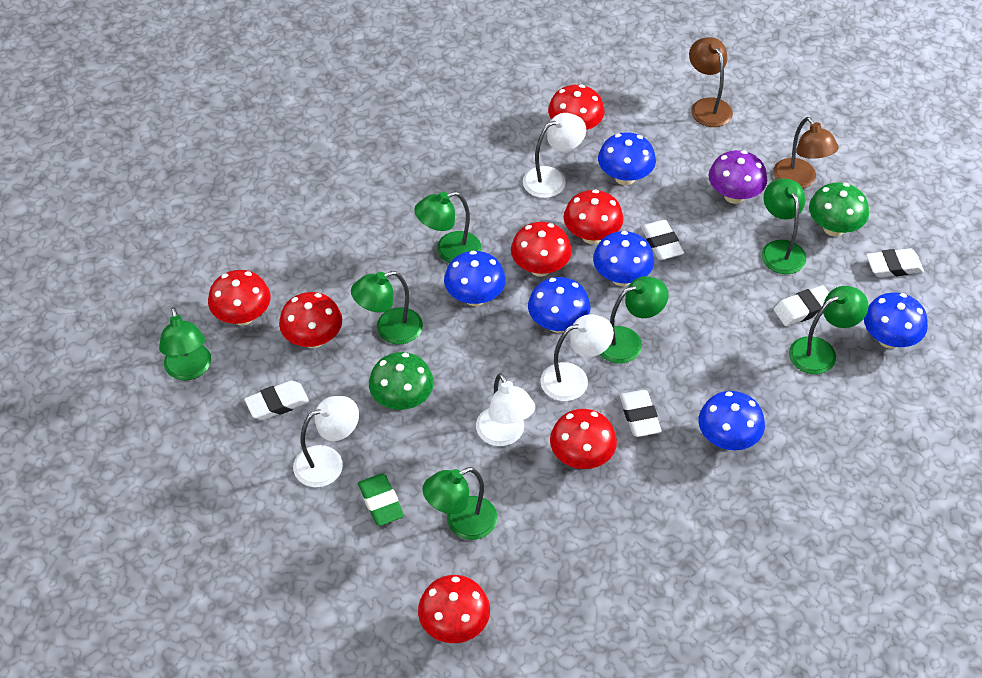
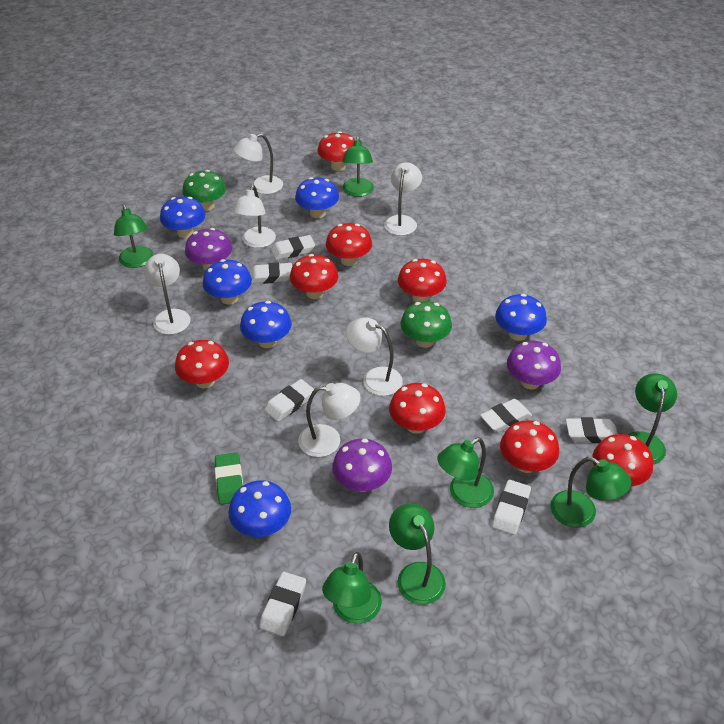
brown lamp: 2 -> 0
purple mushroom: 1 -> 3
red mushroom: 7 -> 8
white eraser: 5 -> 7
white lamp: 4 -> 6

